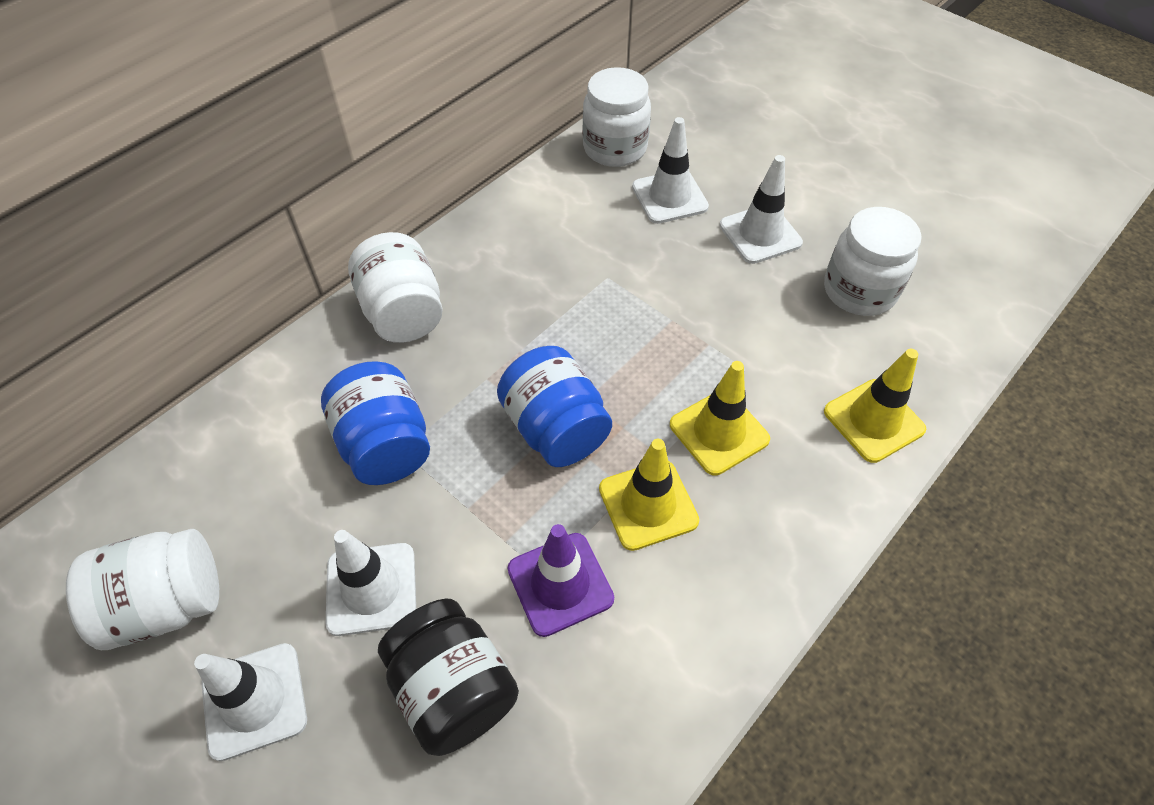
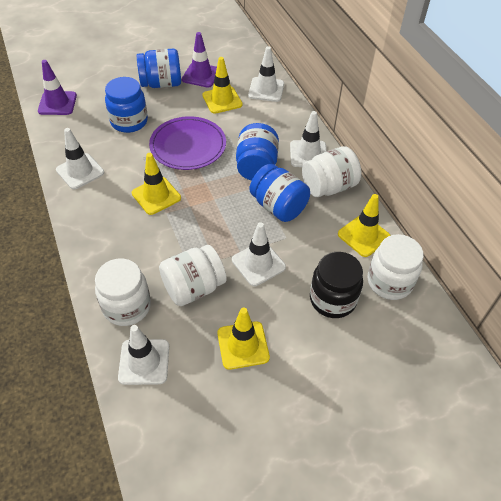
blue jar: 2 -> 4
purple plate: 0 -> 1
purple traffic cone: 1 -> 2
white traffic cone: 4 -> 5
yellow traffic cone: 3 -> 4

